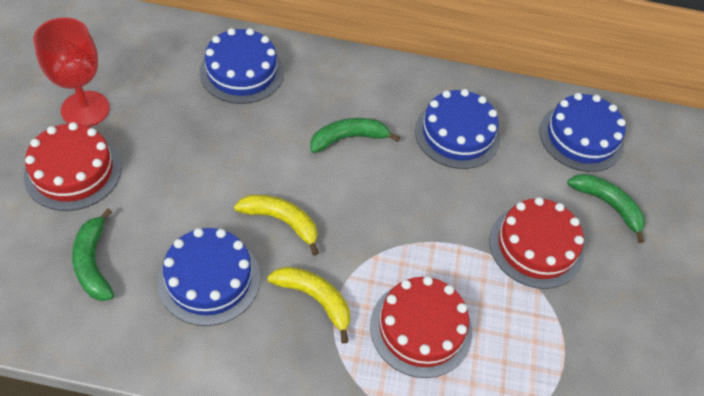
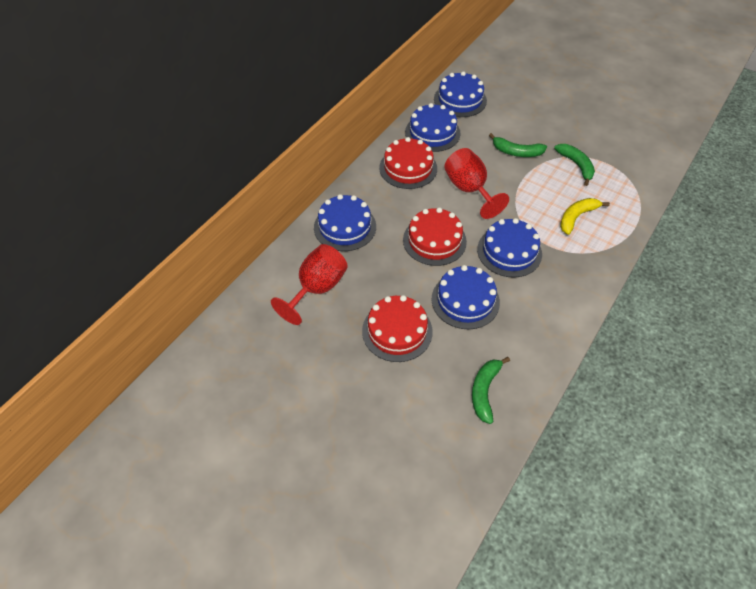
blue cake: 4 -> 5
red goblet: 1 -> 2
yellow banana: 2 -> 1

